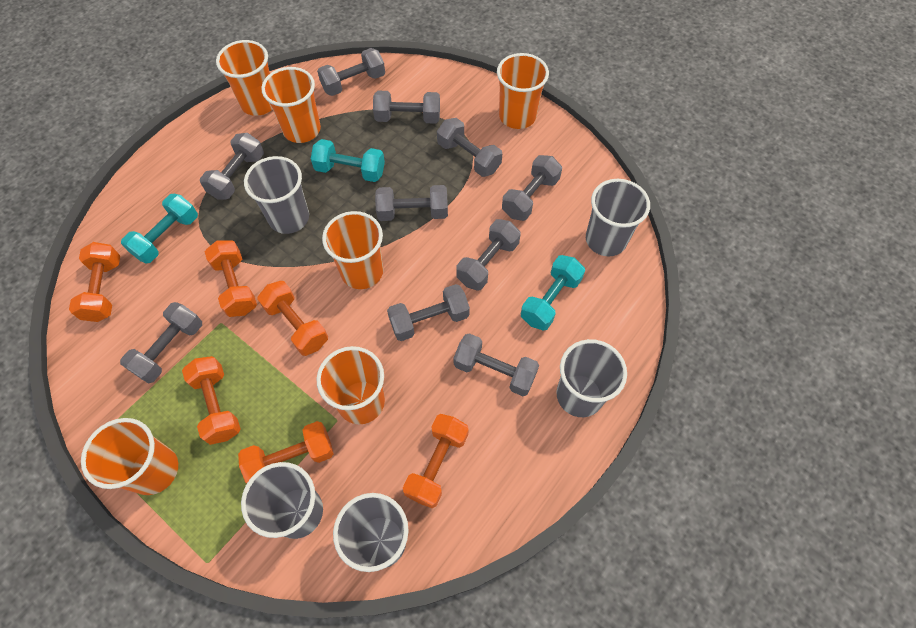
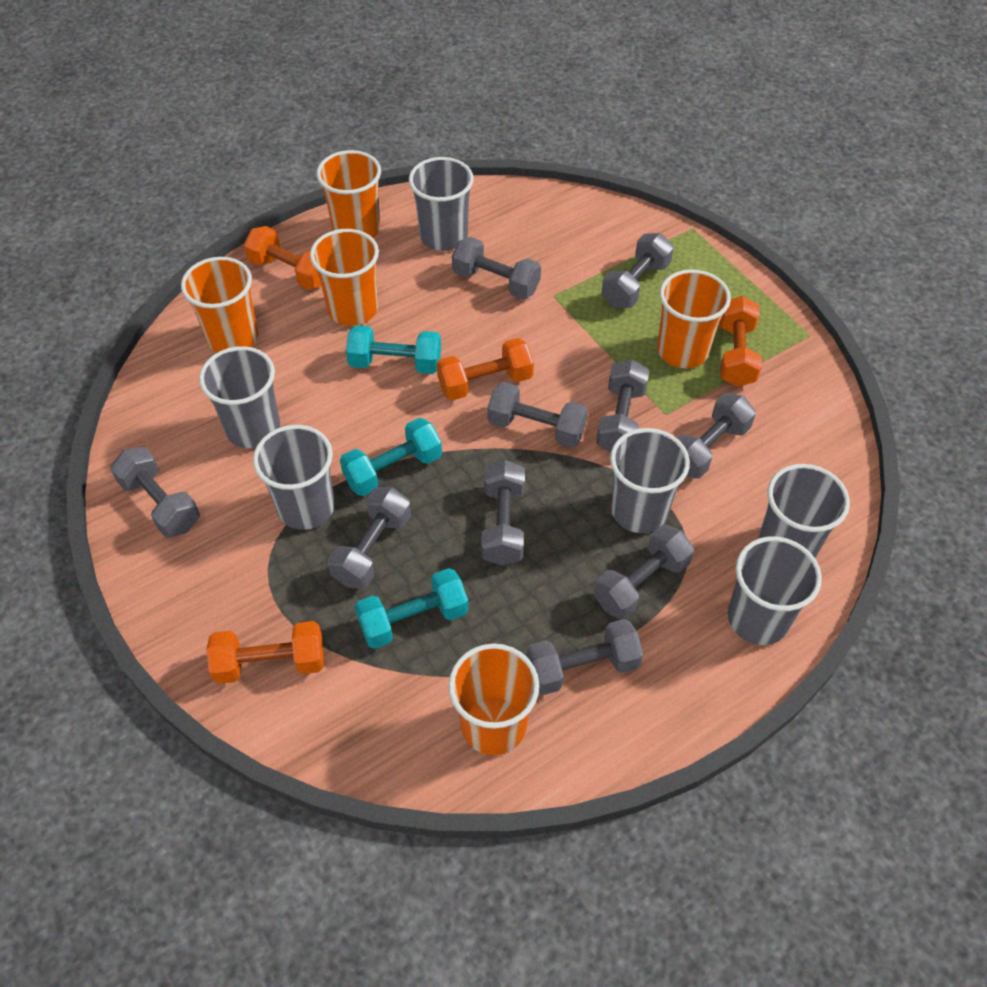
grey cup: 5 -> 6
orange cup: 6 -> 5
orange dumbbell: 6 -> 4

